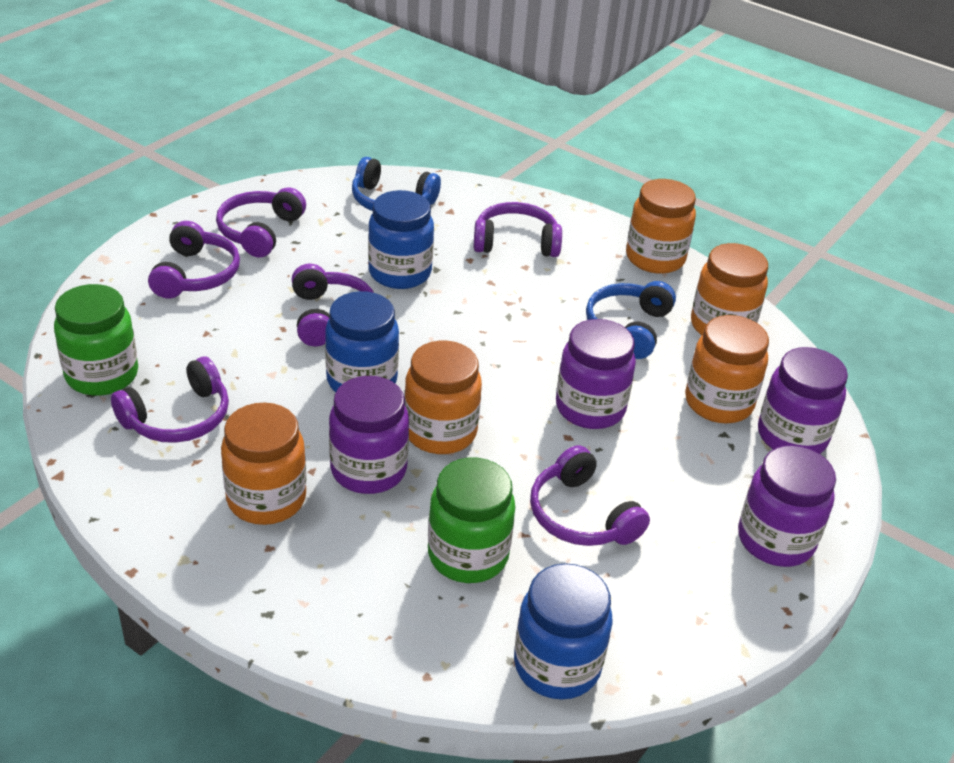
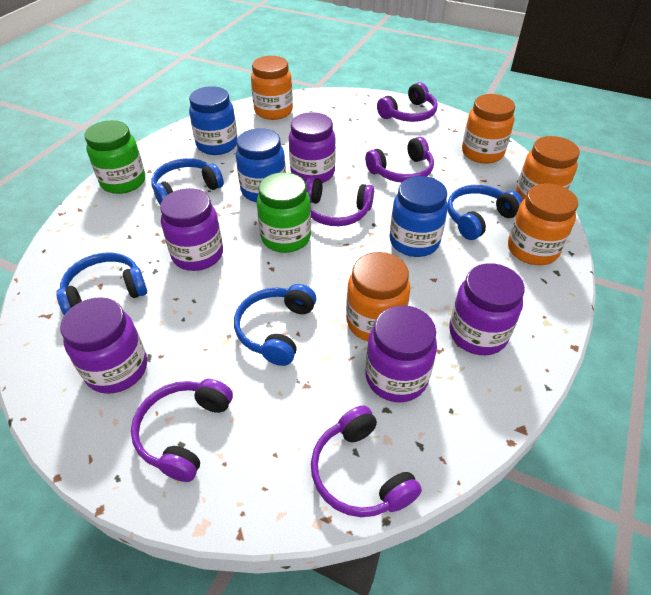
blue headphones: 2 -> 4
purple headphones: 6 -> 5
purple jar: 4 -> 5

